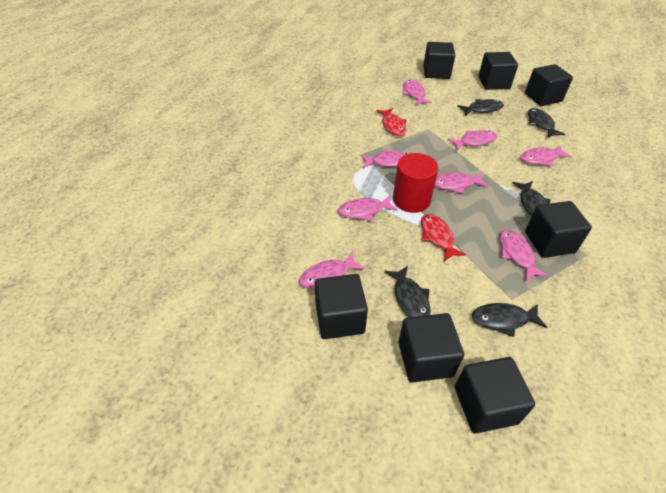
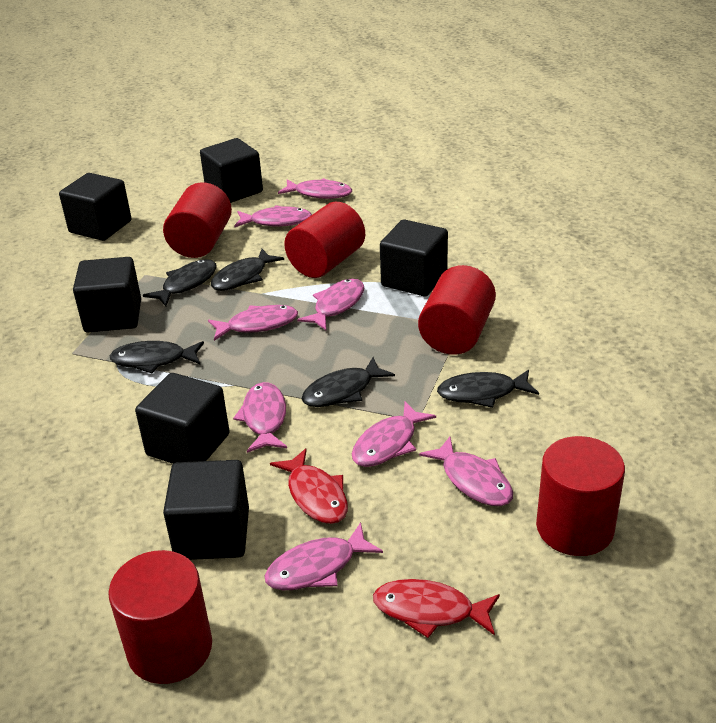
black cube: 7 -> 6
red cylinder: 1 -> 5

